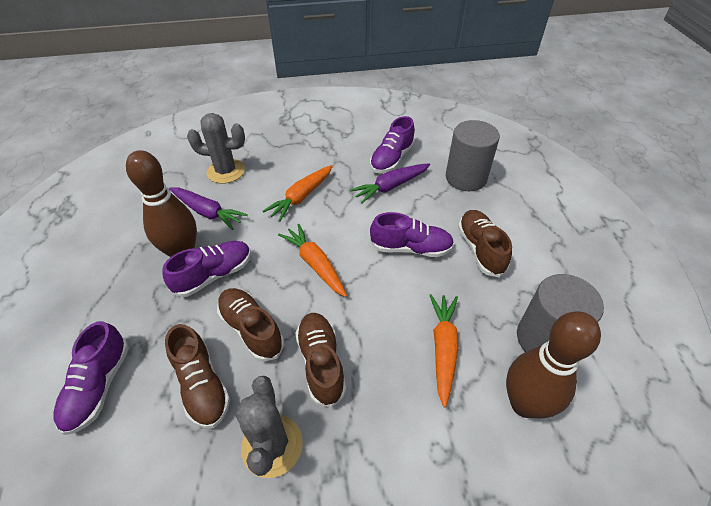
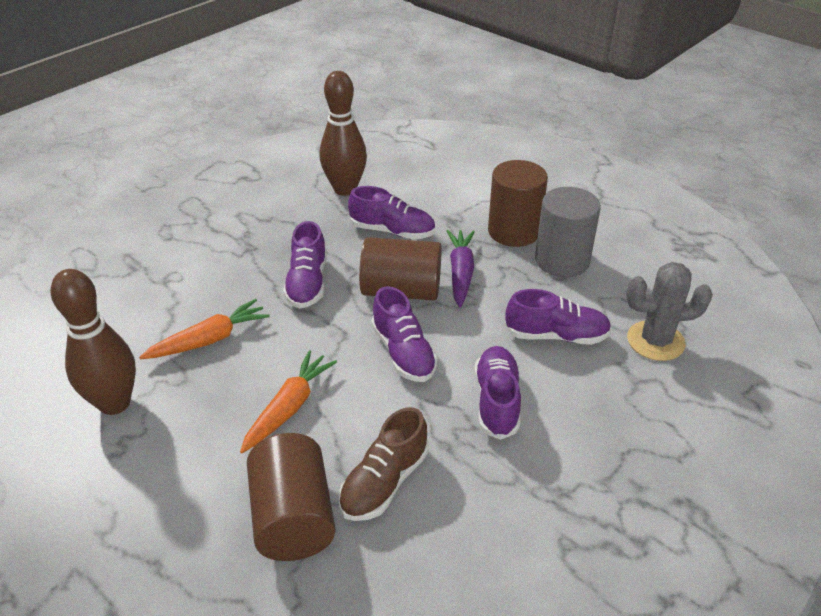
brown cylinder: 0 -> 3
brown shoe: 4 -> 1
grey cactus: 2 -> 1
grey cylinder: 2 -> 1
orange carrot: 3 -> 2
purple carrot: 2 -> 1
purple shoe: 4 -> 5

